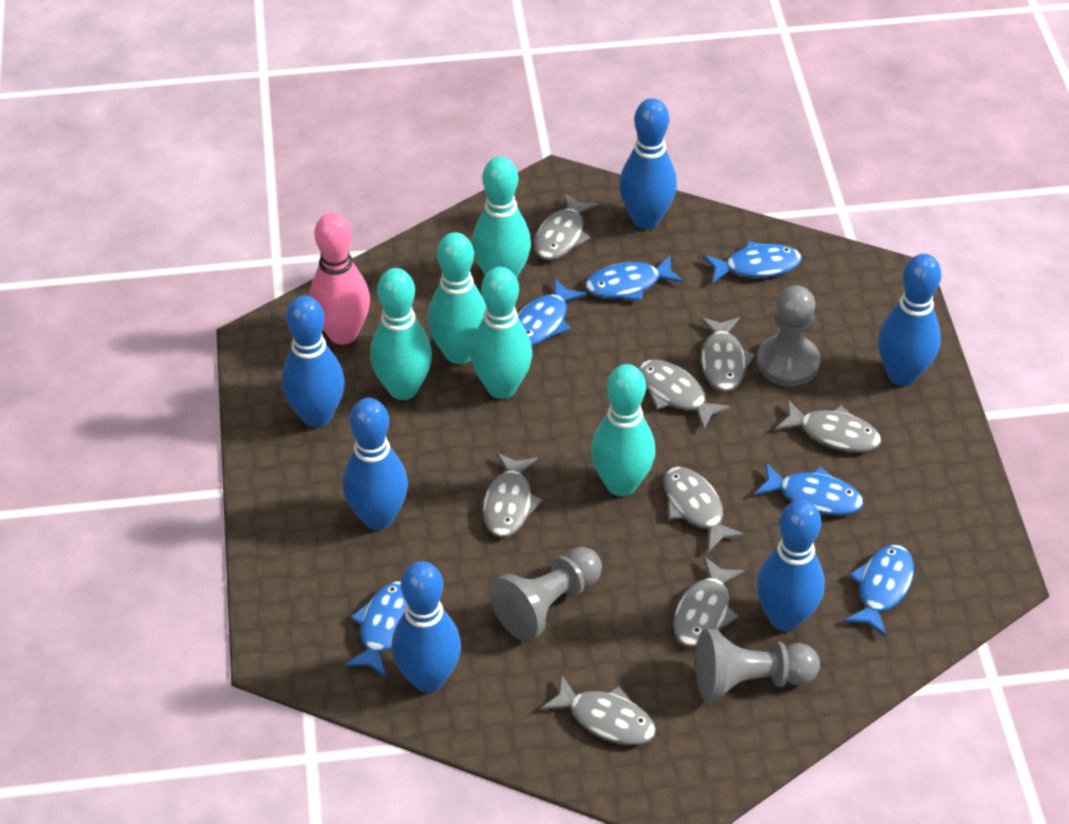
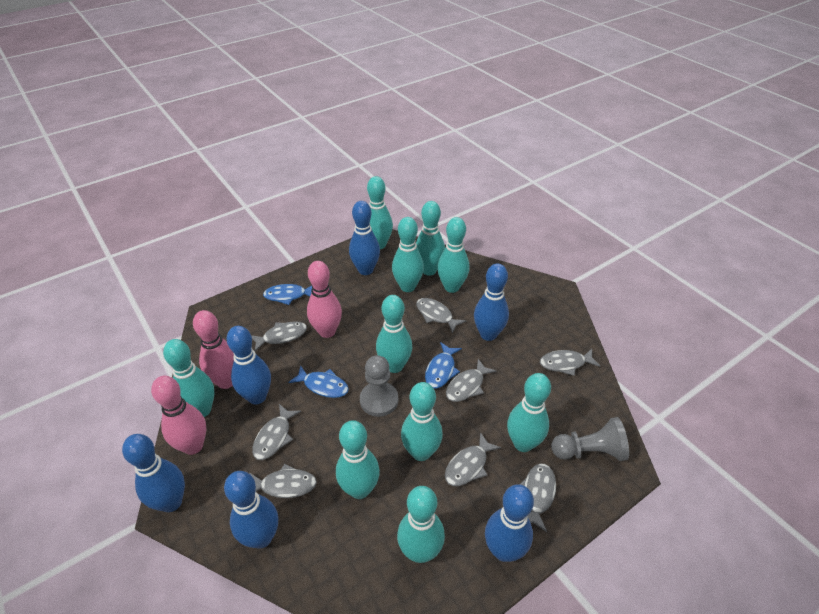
blue fish: 6 -> 3
grey pawn: 3 -> 2
pink bowling pin: 1 -> 3
turquoise bowling pin: 5 -> 10

